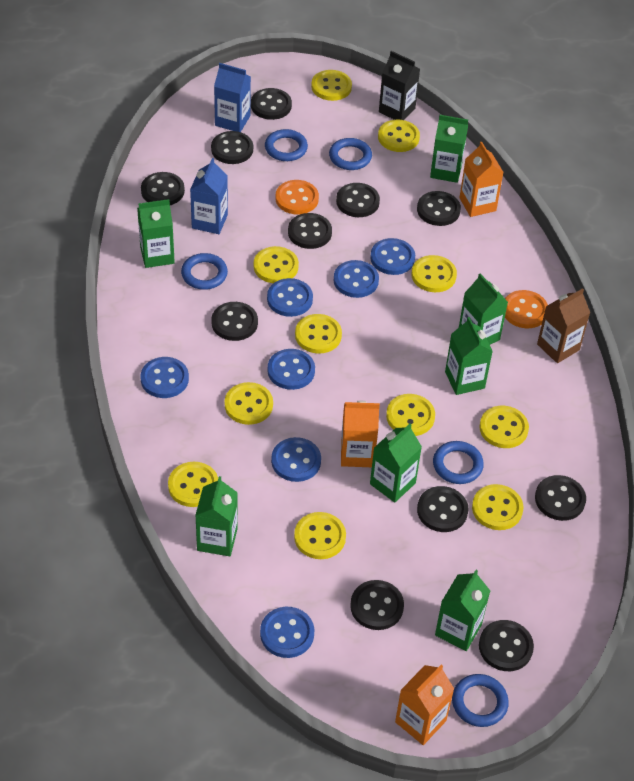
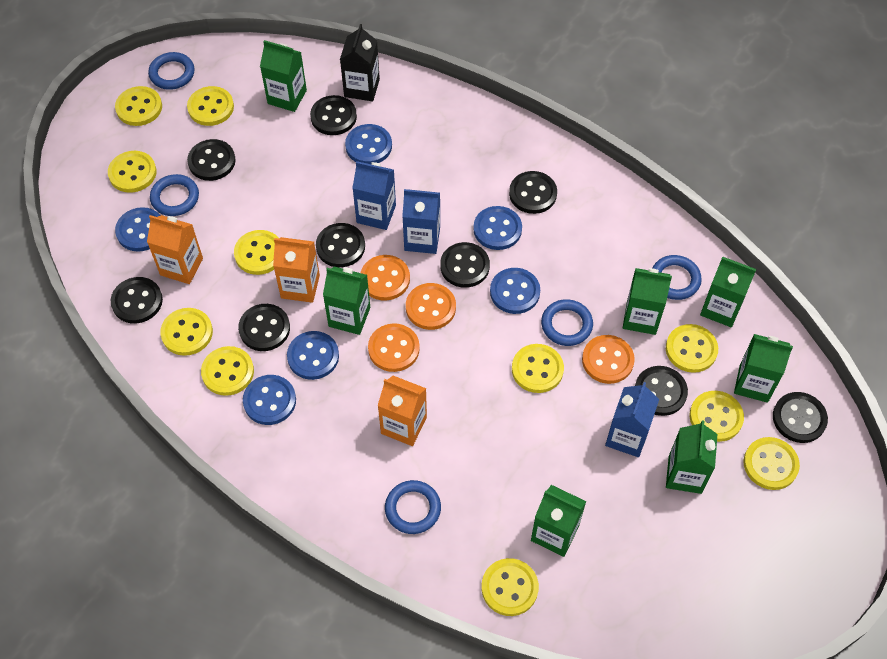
black button: 11 -> 9
blue button: 7 -> 6
blue carton: 2 -> 3
brown carton: 1 -> 0
orange button: 2 -> 4

